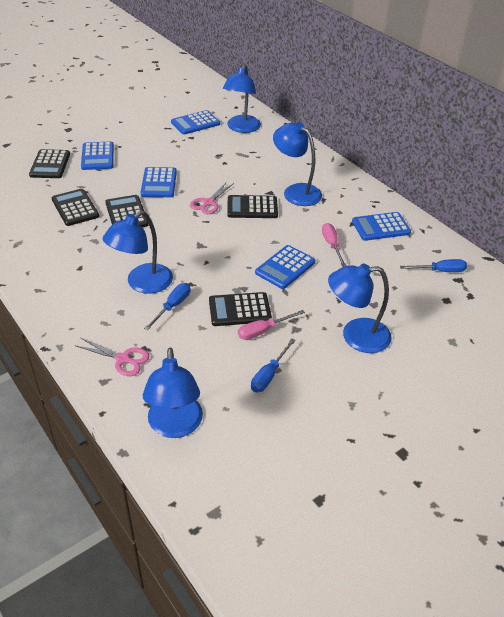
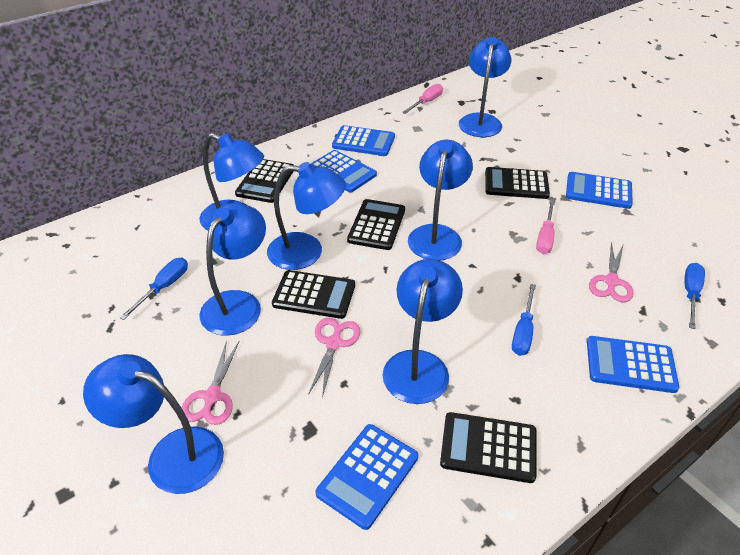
blue lamp: 5 -> 7
pink scissors: 2 -> 3

